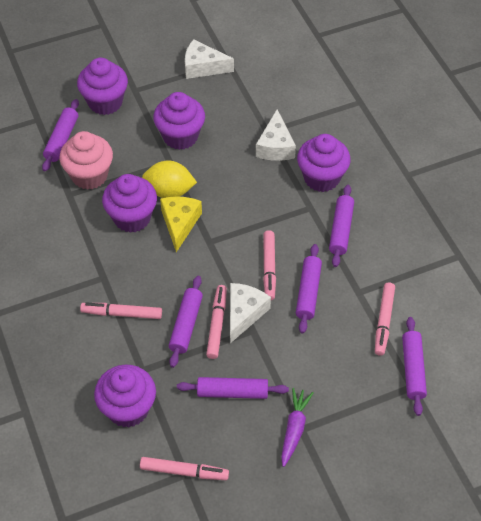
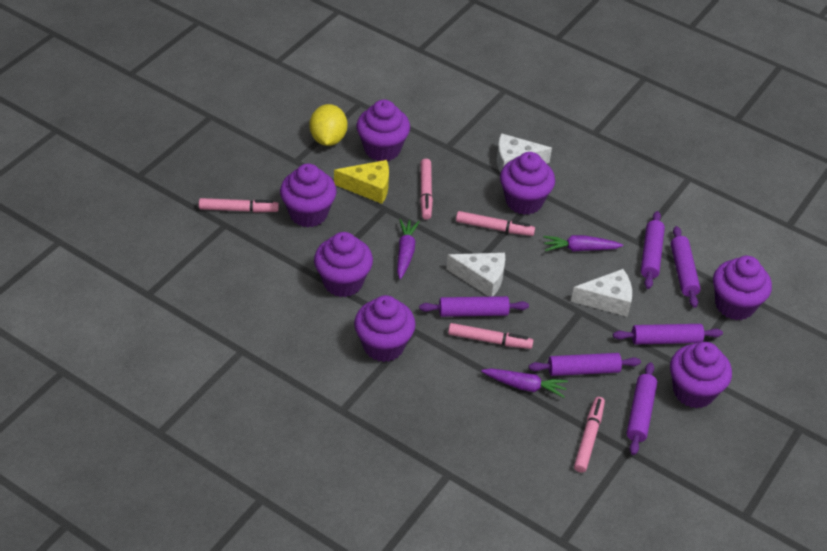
pink cupcake: 1 -> 0
purple carrot: 1 -> 3
purple cupcake: 5 -> 7

